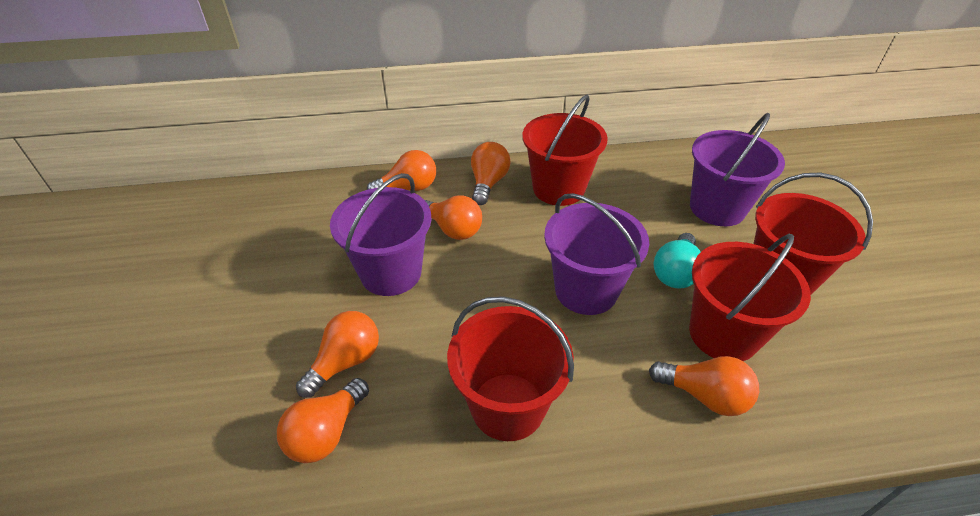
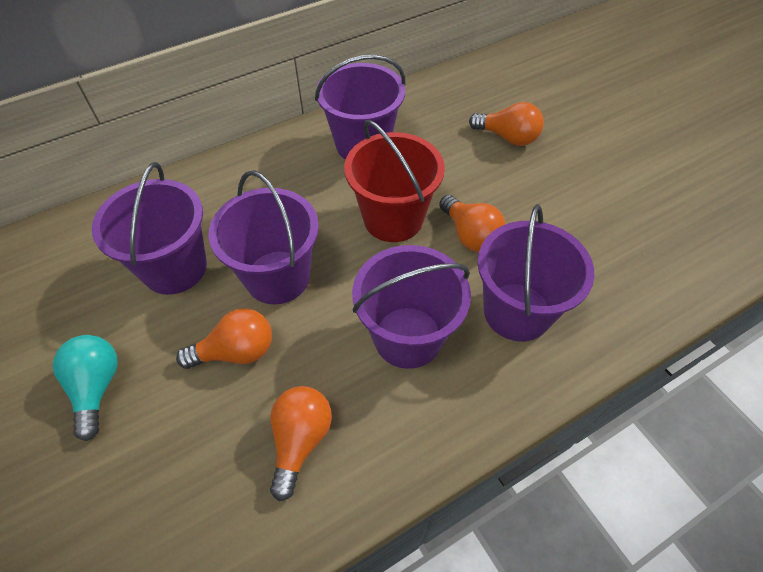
orange light bulb: 6 -> 4
purple bucket: 3 -> 5
red bucket: 4 -> 1

